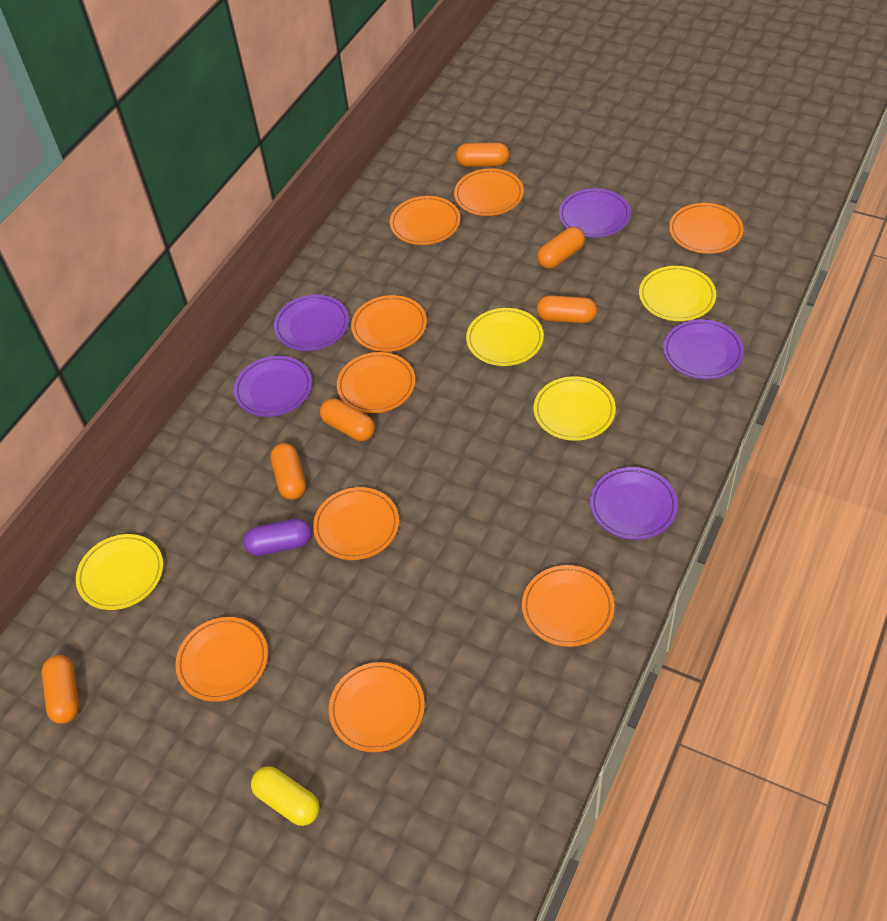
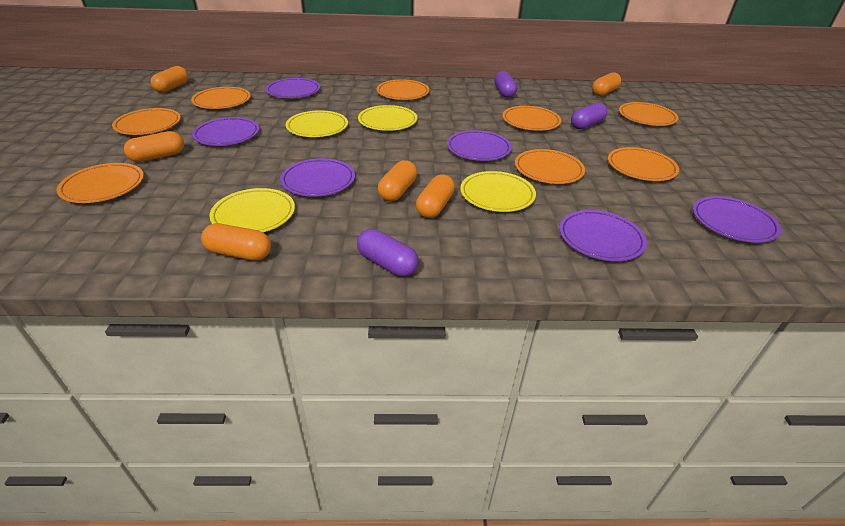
orange plate: 9 -> 8
purple capsule: 1 -> 3
purple plate: 5 -> 6
yellow capsule: 1 -> 0

